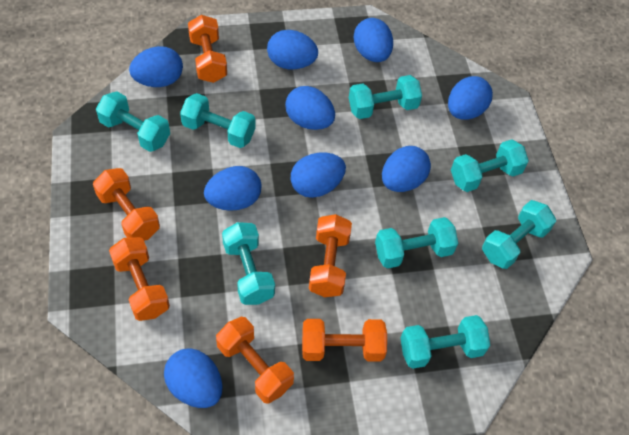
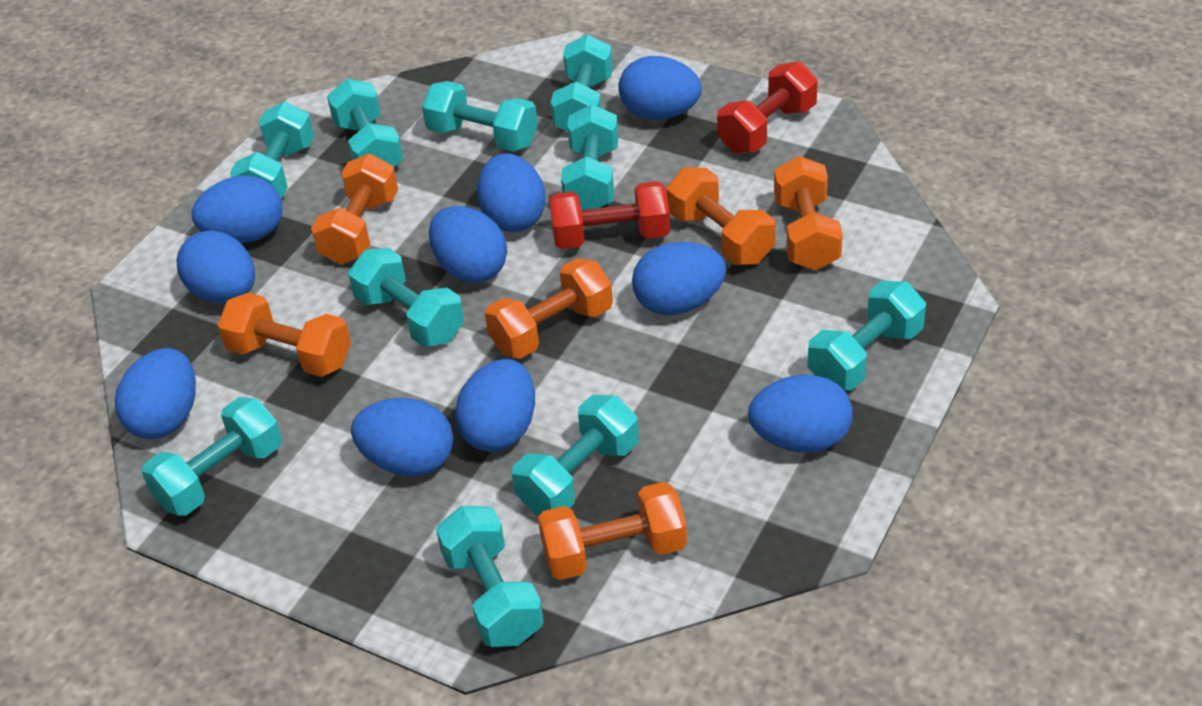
blue egg: 9 -> 10
red dumbbell: 0 -> 2
turquoise dumbbell: 8 -> 10

